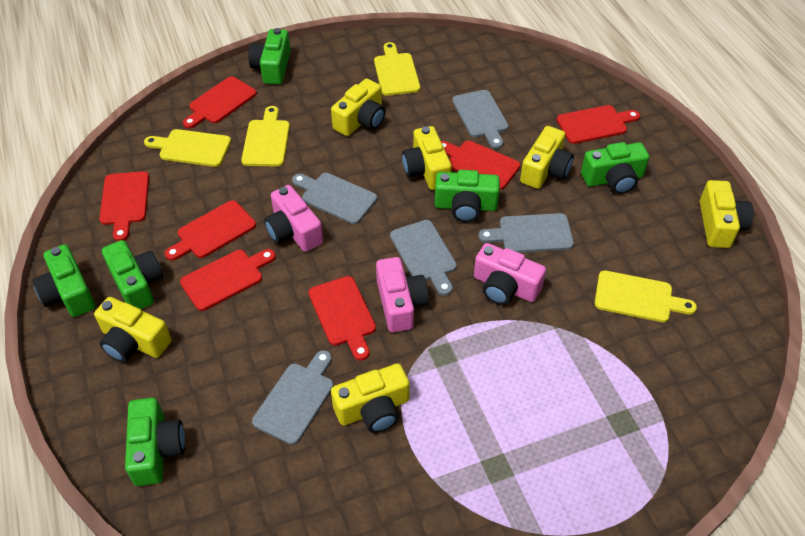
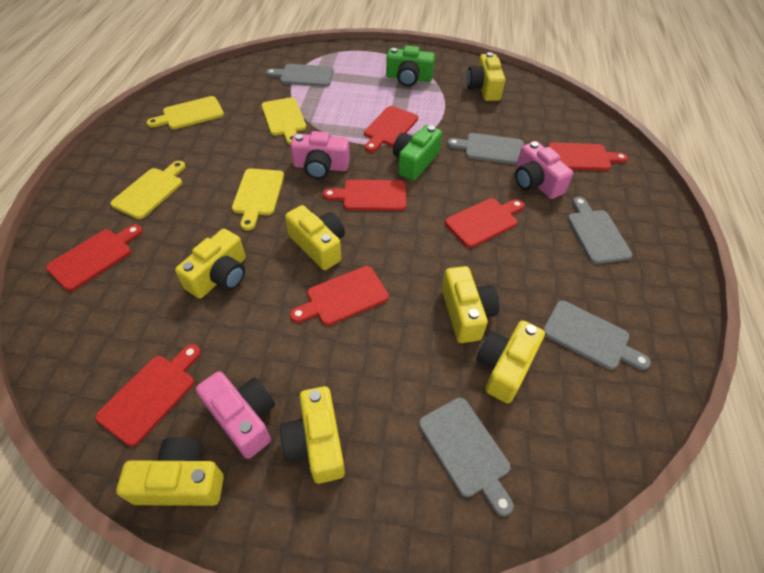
green camera: 6 -> 2
yellow camera: 6 -> 7

